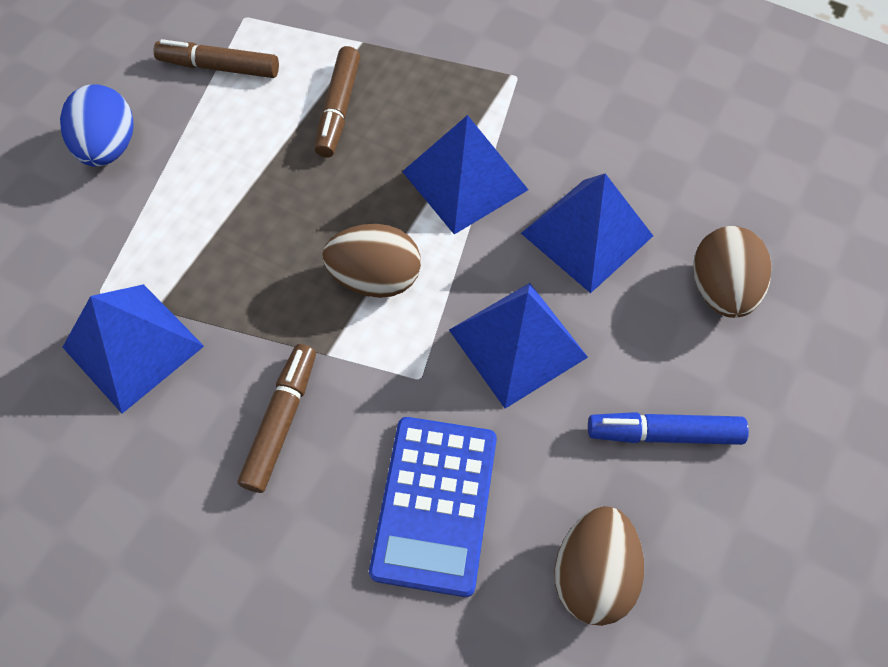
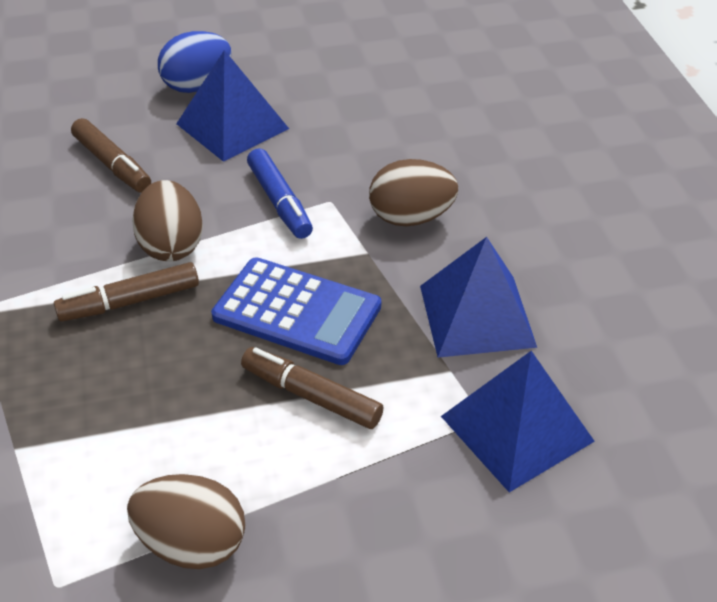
blue pyramid: 4 -> 3

